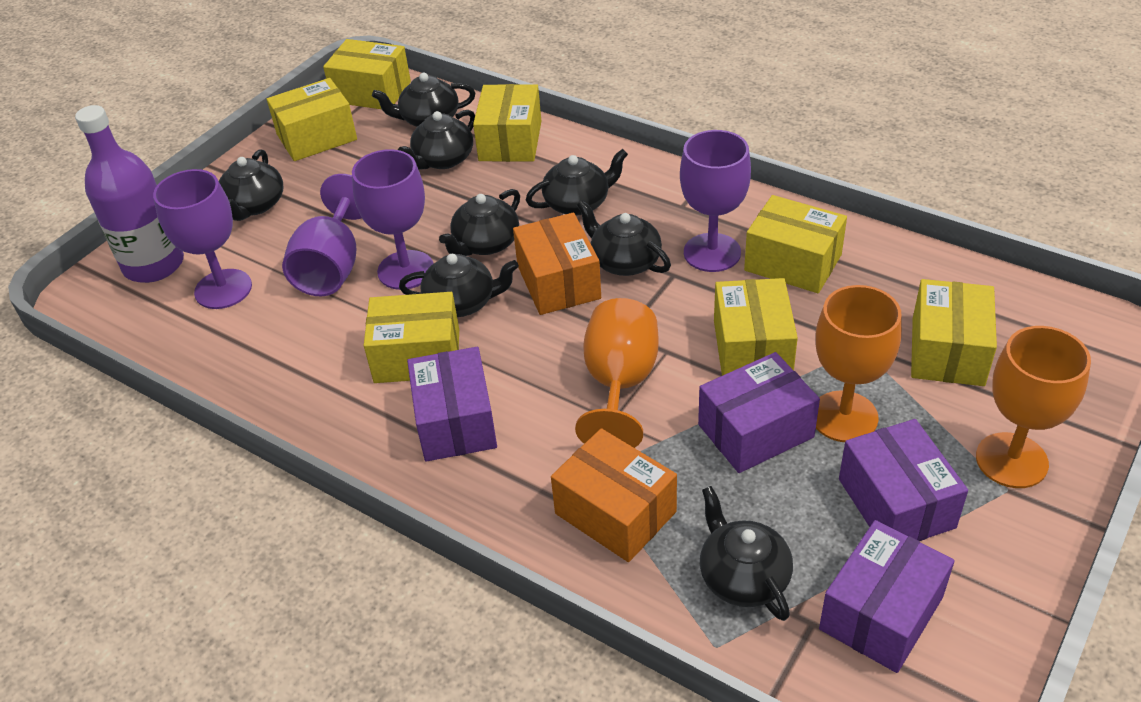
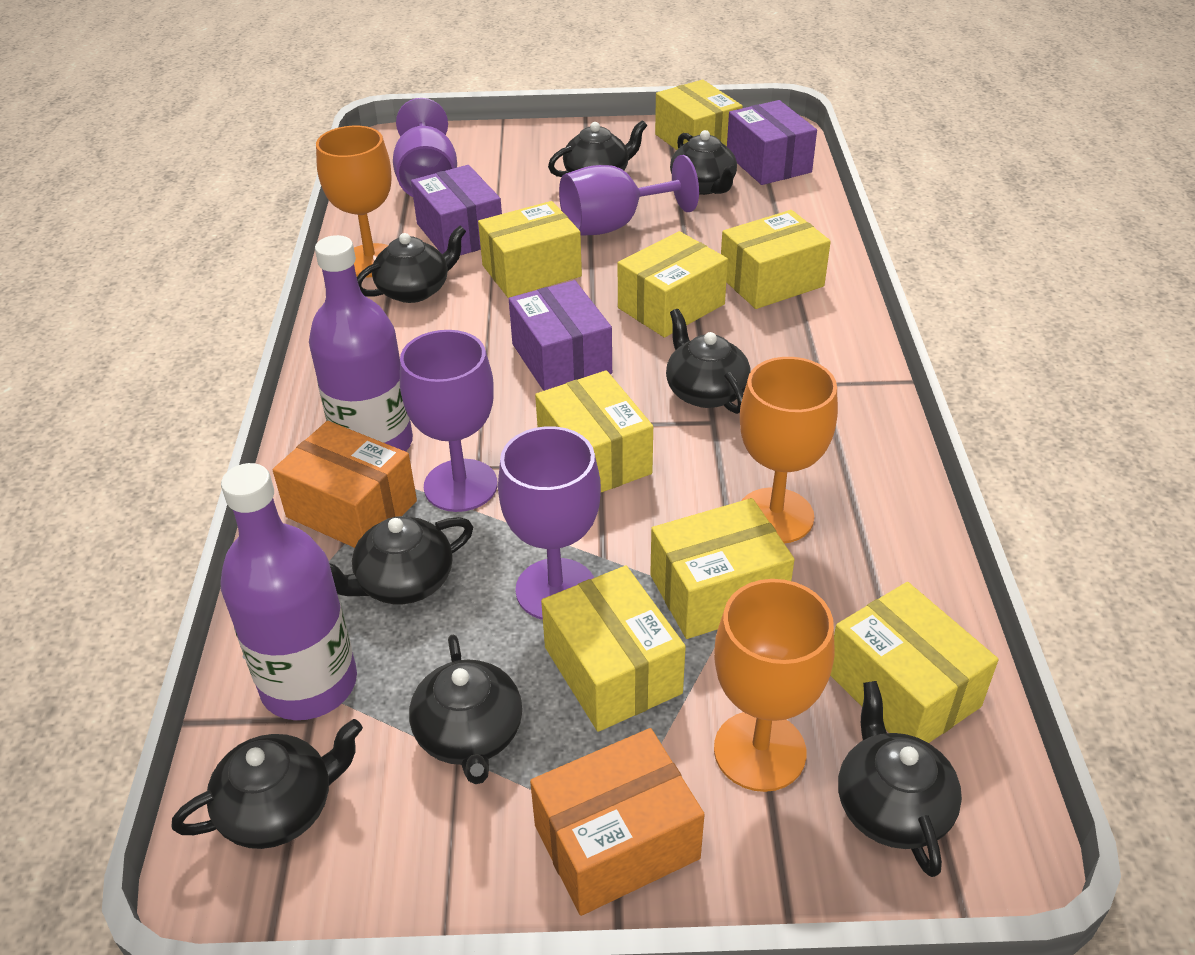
purple bottle: 1 -> 2
purple box: 4 -> 3
yellow box: 7 -> 8

